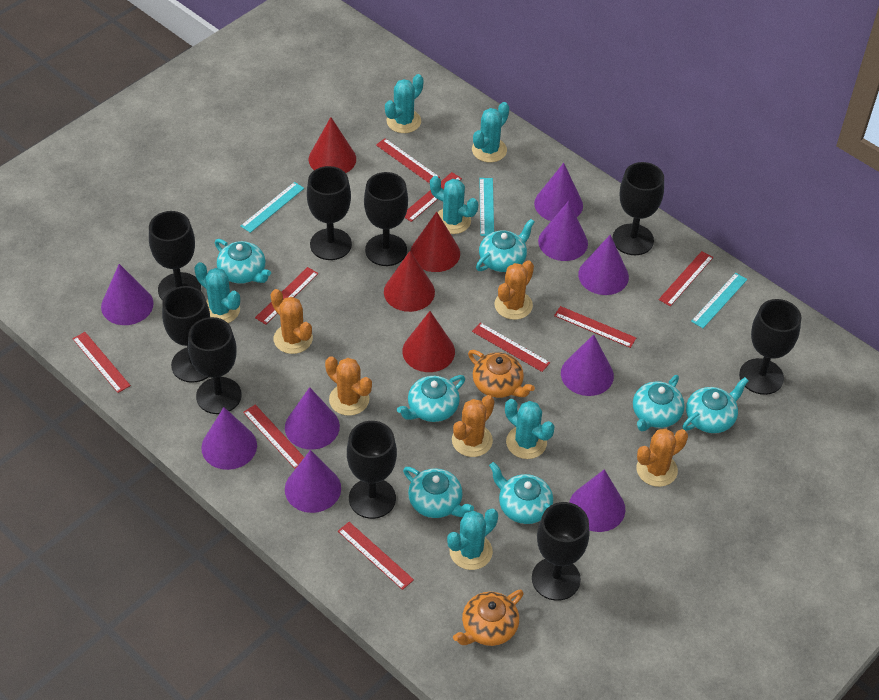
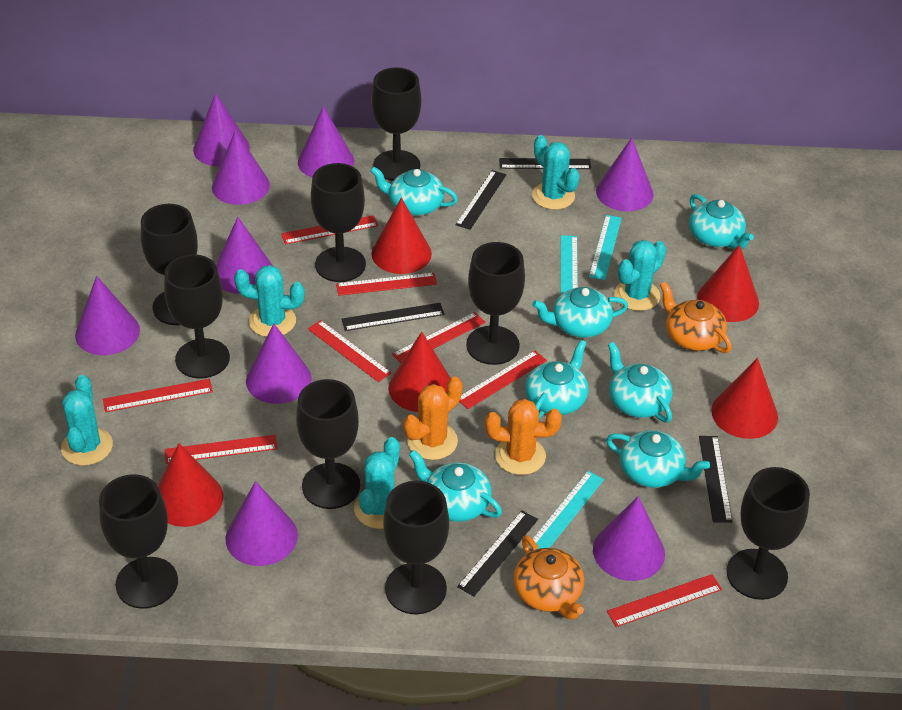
black ruler: 0 -> 5
orange cactus: 5 -> 2
red cone: 4 -> 5
red ruler: 9 -> 8
turquoise cactus: 6 -> 5

